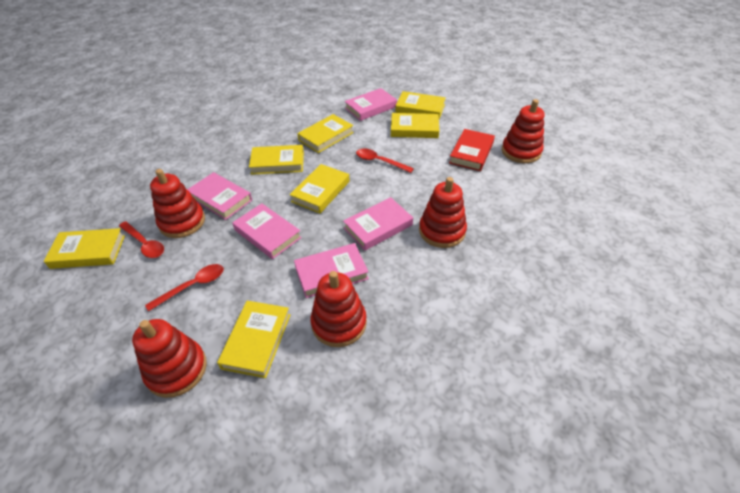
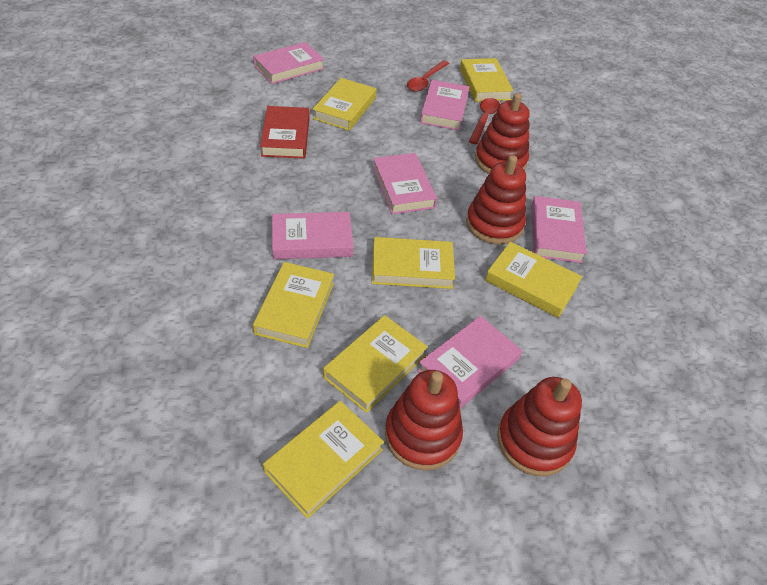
pink book: 5 -> 6
red spoon: 3 -> 2
red stacking toy: 5 -> 4

